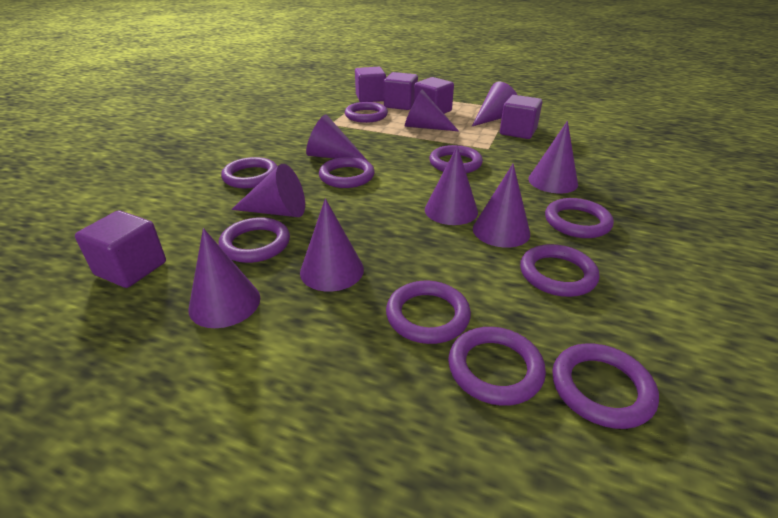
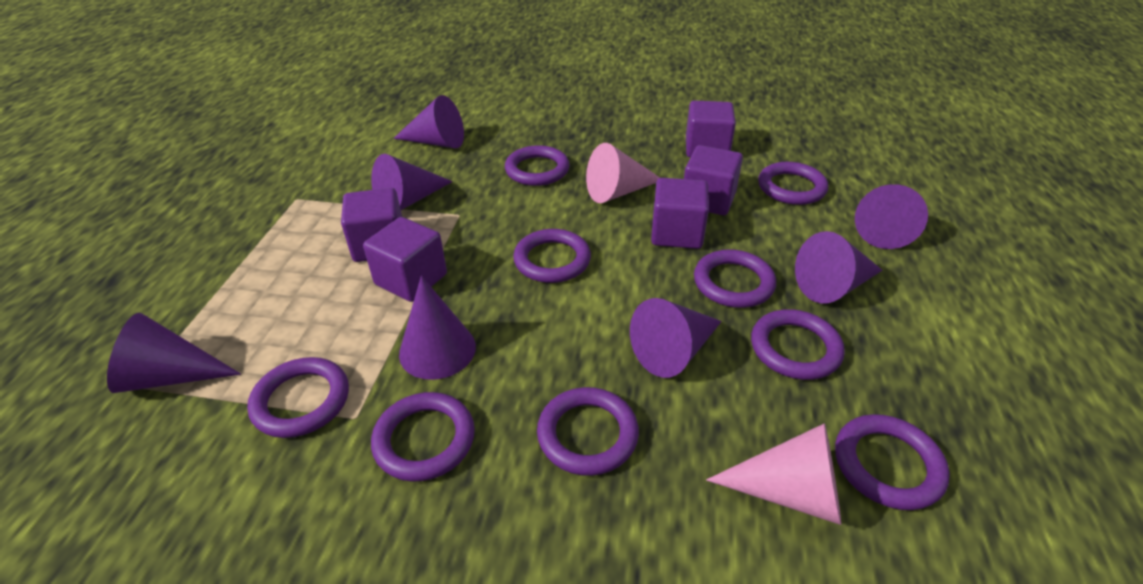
pink cone: 0 -> 2
purple cone: 9 -> 7
purple ring: 10 -> 9

